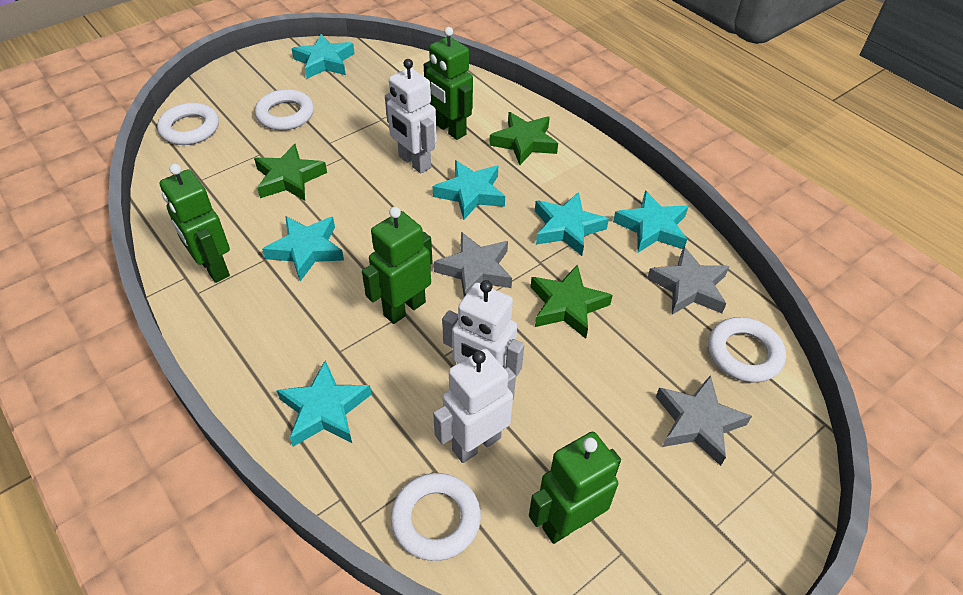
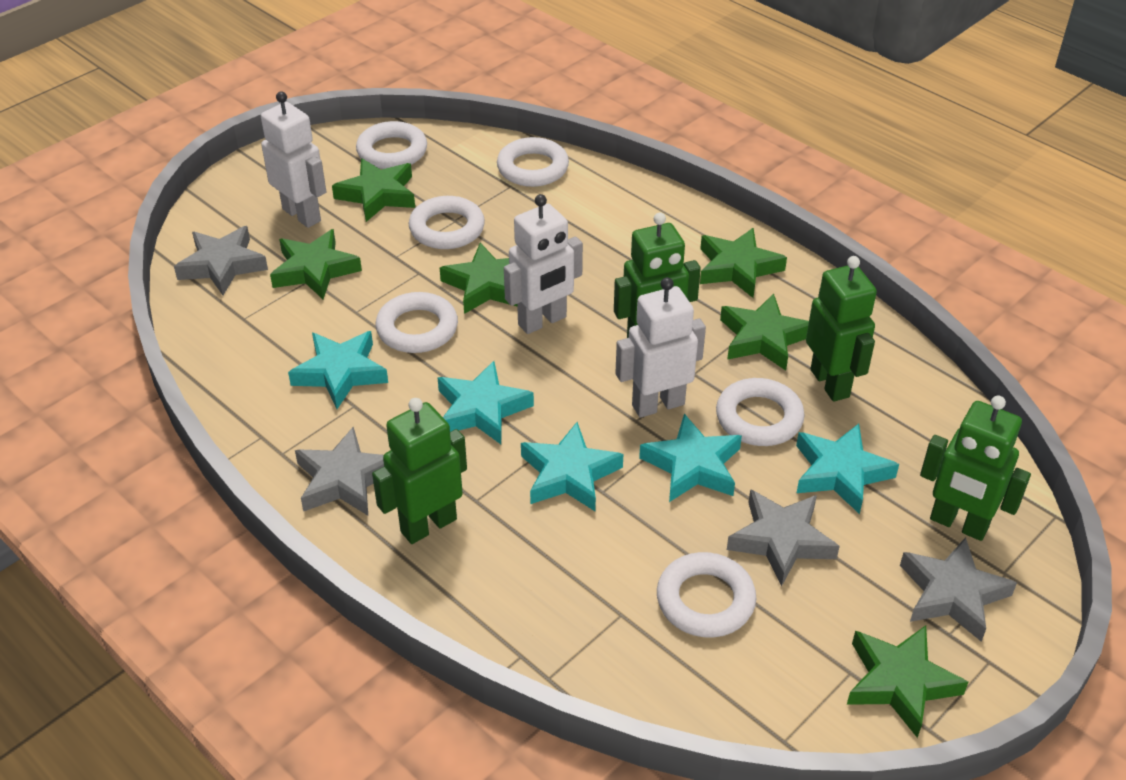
green star: 3 -> 6
grey star: 3 -> 4
turquoise star: 6 -> 5
white ring: 4 -> 6

